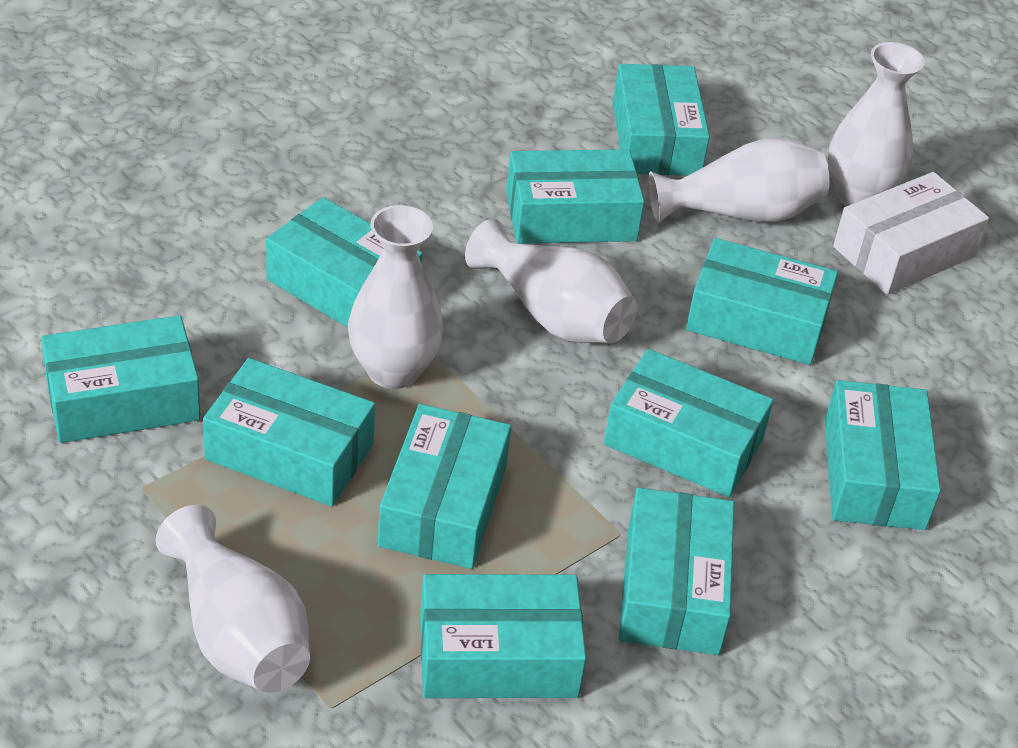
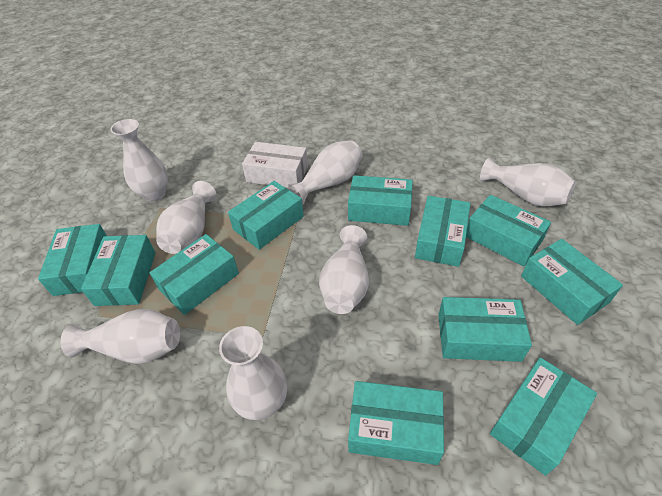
white vase: 5 -> 7

